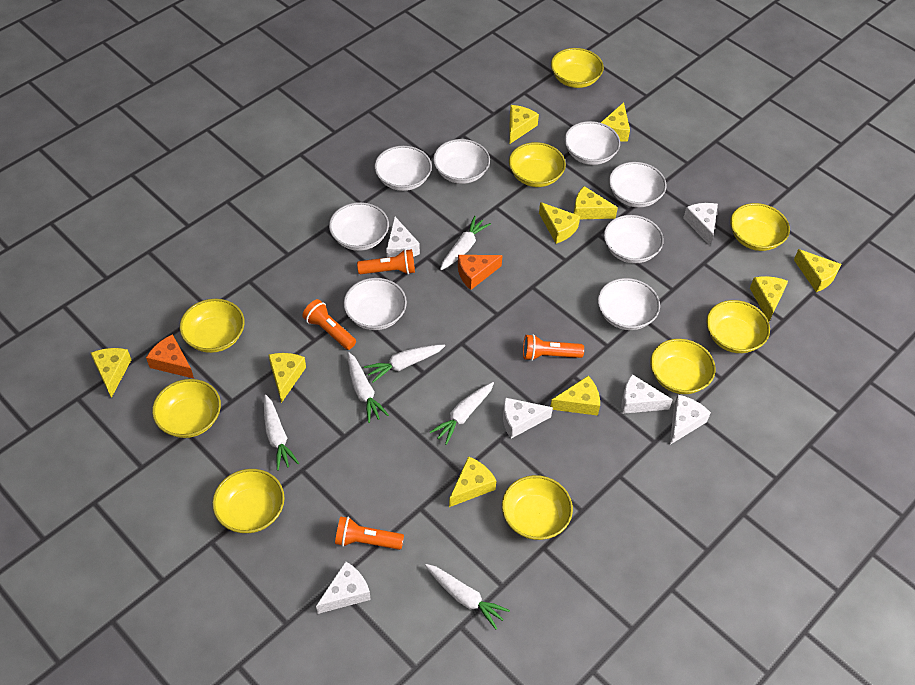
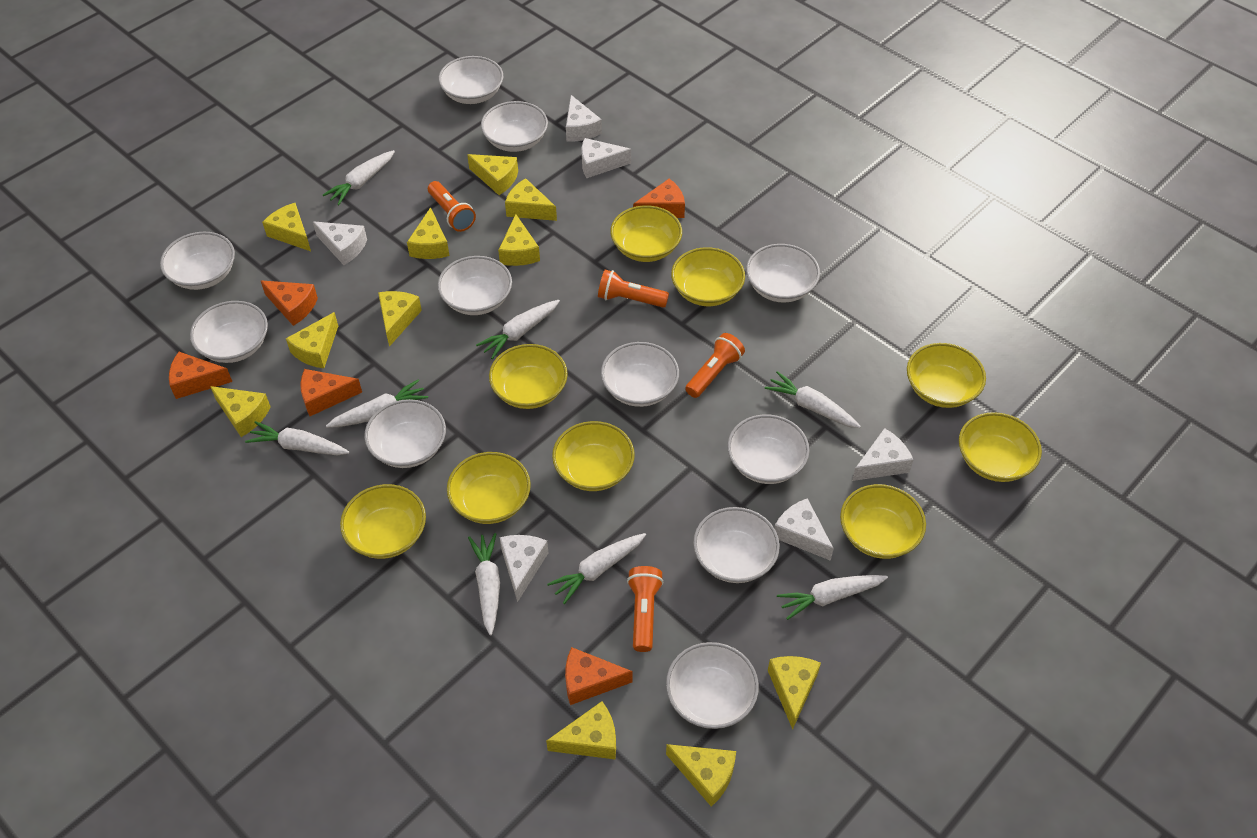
orange cheese: 2 -> 5
white bowl: 8 -> 11
white carrot: 6 -> 8
yellow cheese: 10 -> 11

